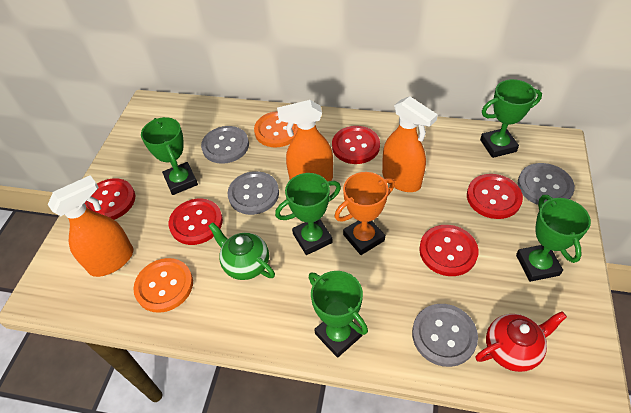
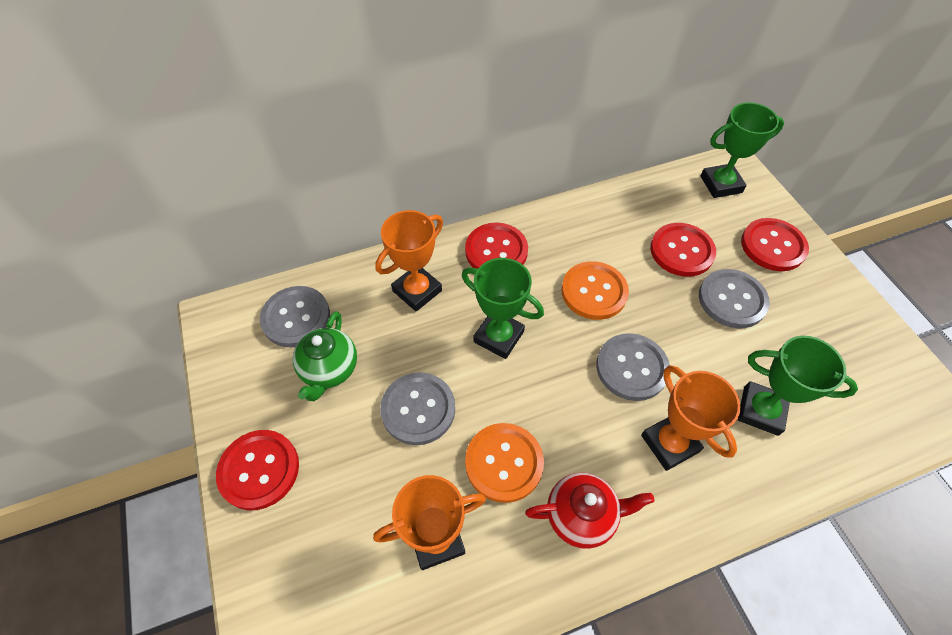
green trophy: 5 -> 3
orange spray bottle: 3 -> 0
orange trophy: 1 -> 3
red button: 5 -> 4

